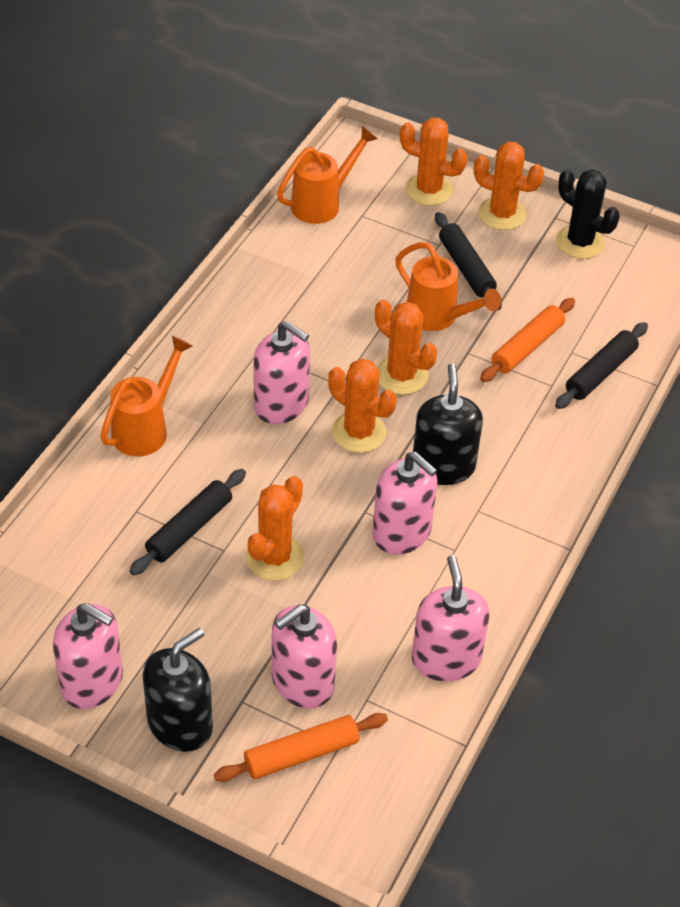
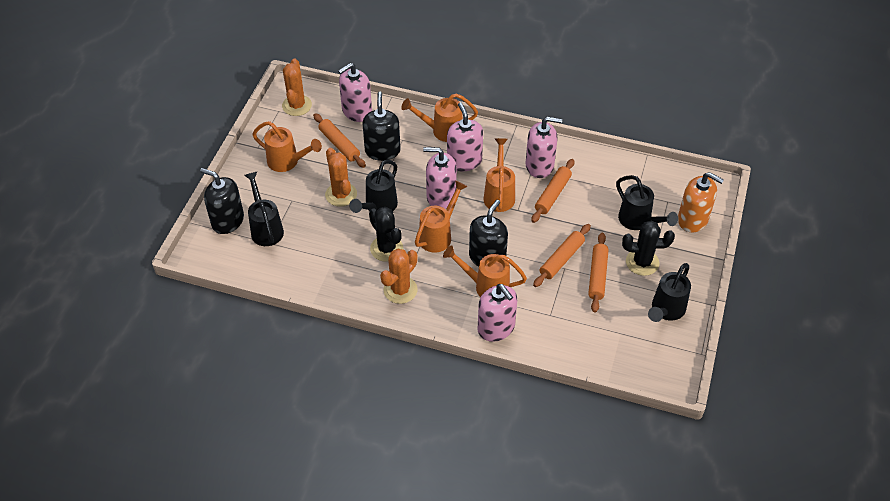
black cactus: 1 -> 2
black rolling pin: 3 -> 0
black soap dispenser: 2 -> 3
black watering can: 0 -> 4
orange cactus: 5 -> 3
orange rolling pin: 2 -> 4
orange soap dispenser: 0 -> 1
orange watering can: 3 -> 5

